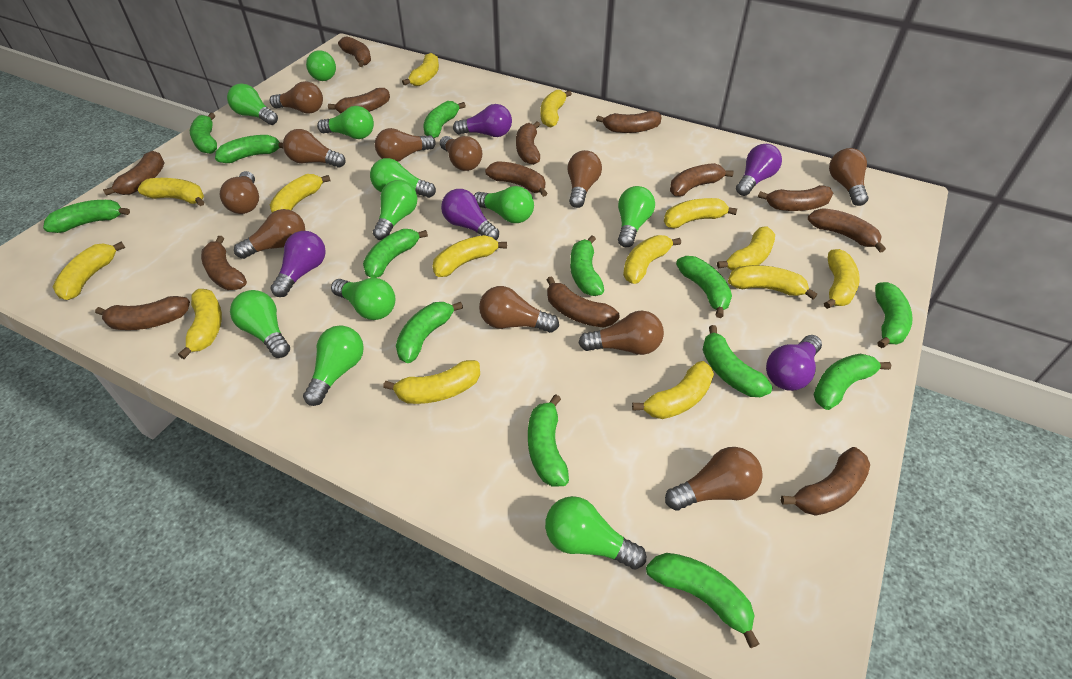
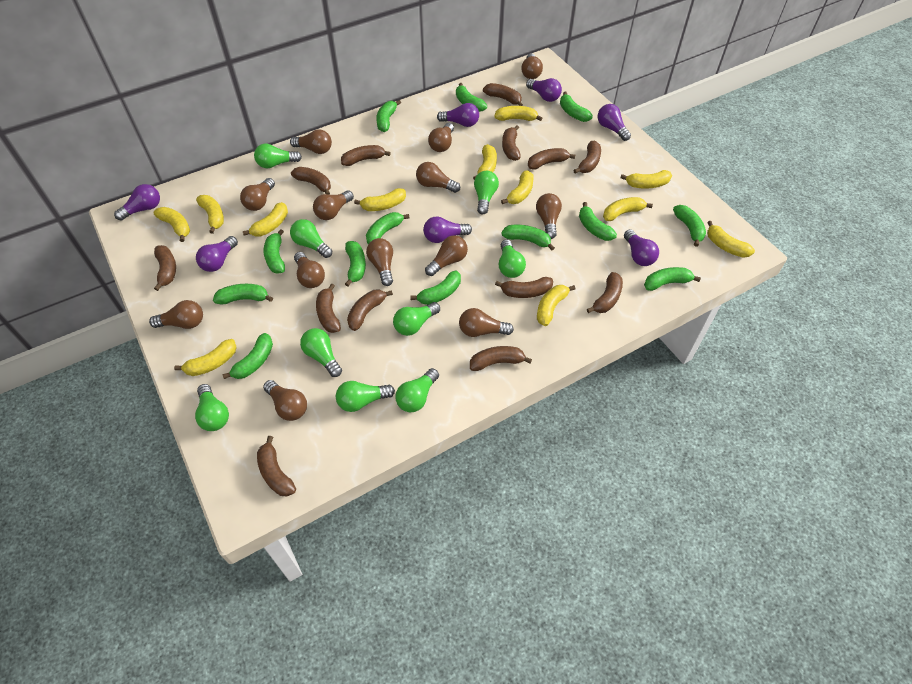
brown light bulb: 11 -> 13
green light bulb: 11 -> 9
purple light bulb: 5 -> 7
yellow banana: 14 -> 12

